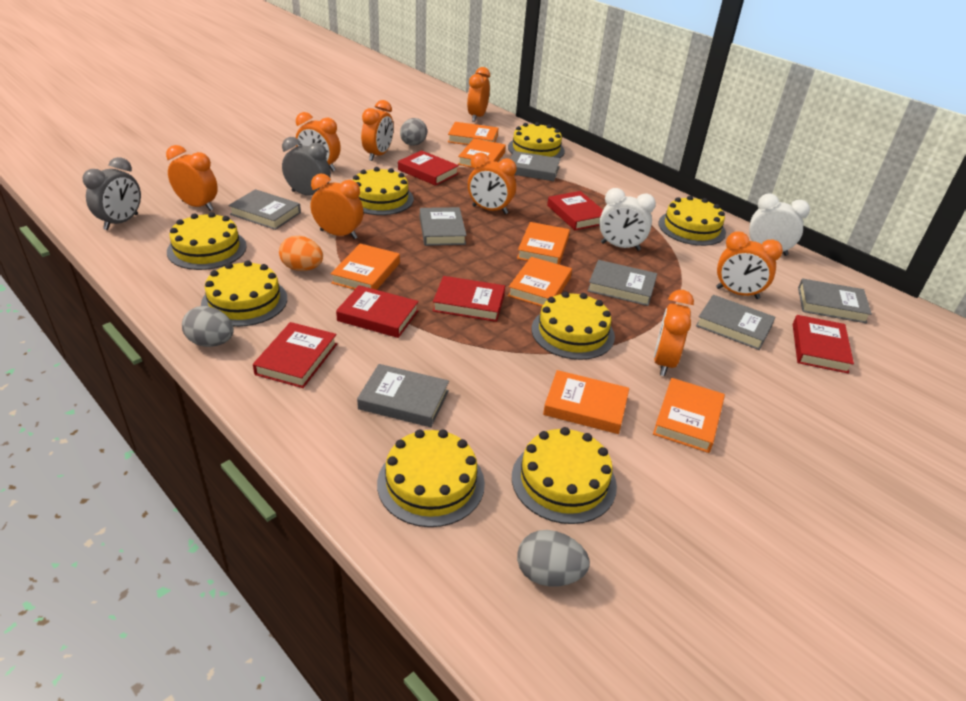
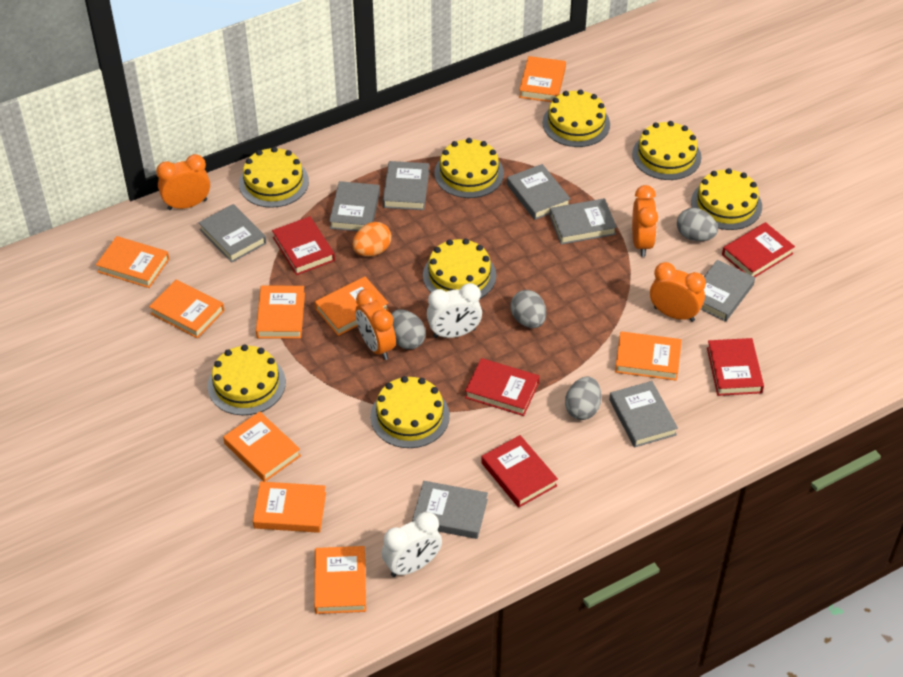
grey book: 7 -> 8
grey clock: 2 -> 0
grey egg: 3 -> 4
orange book: 7 -> 9
orange clock: 8 -> 4
red book: 6 -> 5

